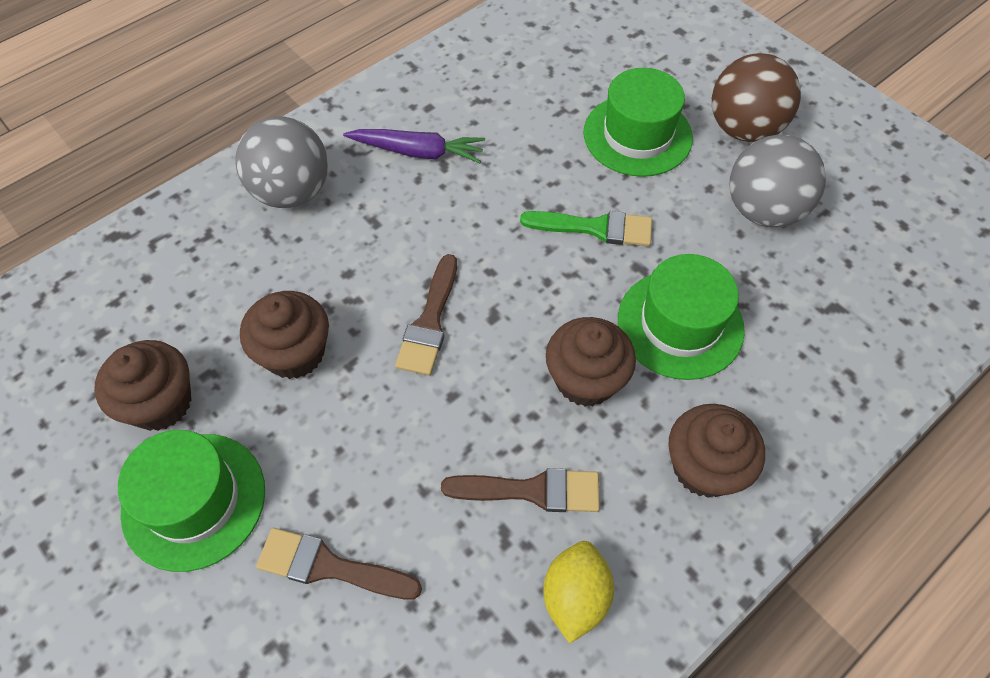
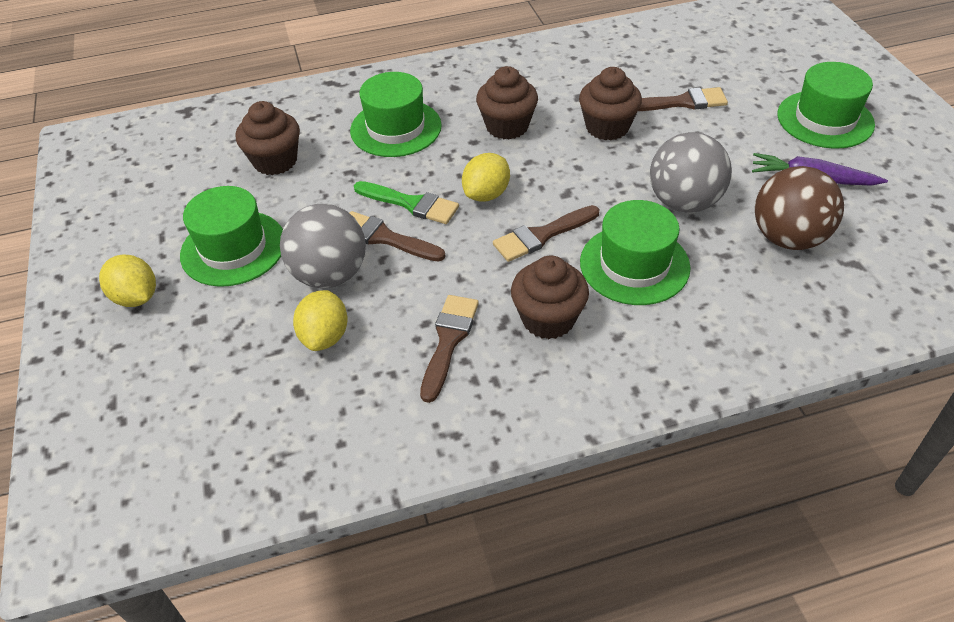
brown brush: 3 -> 4
green hat: 3 -> 4
yellow lemon: 1 -> 3

